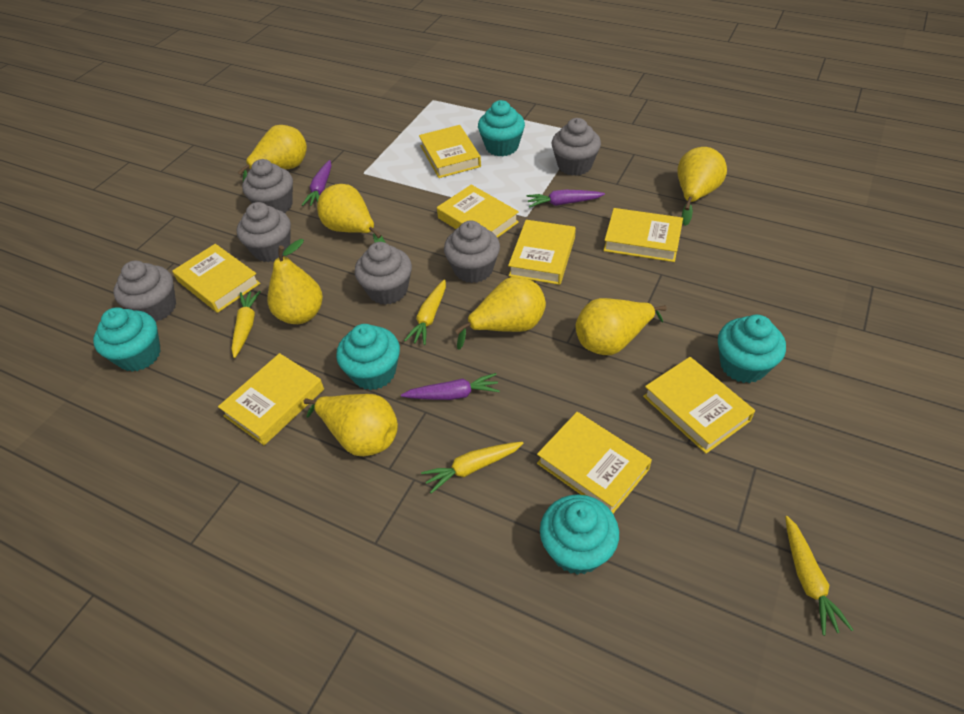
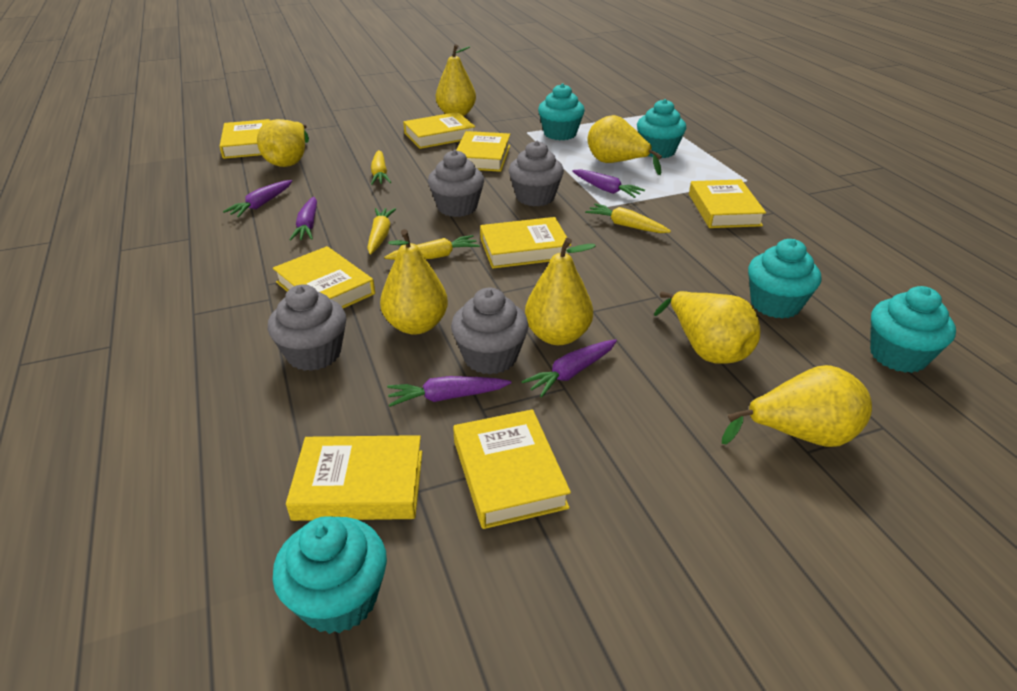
grey cupcake: 6 -> 4
purple carrot: 3 -> 5

